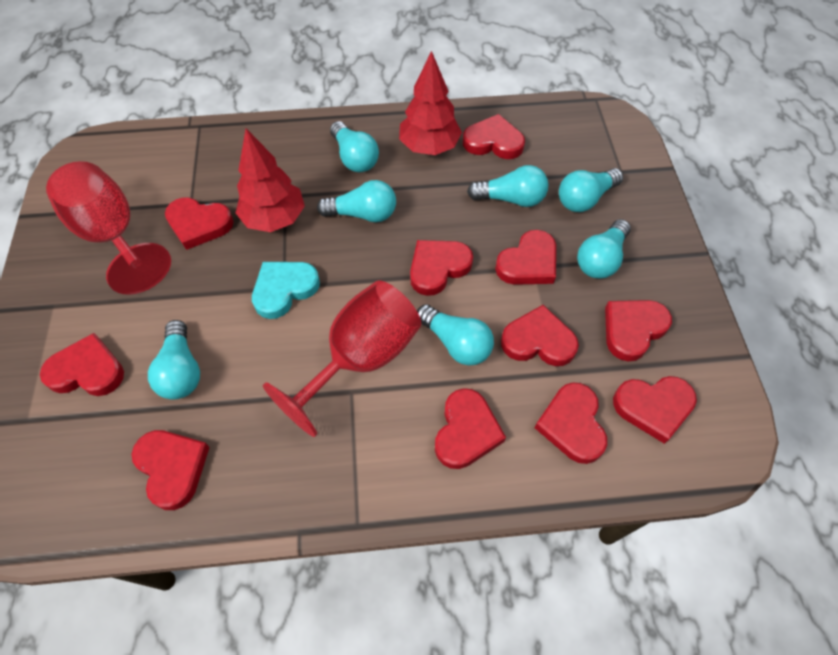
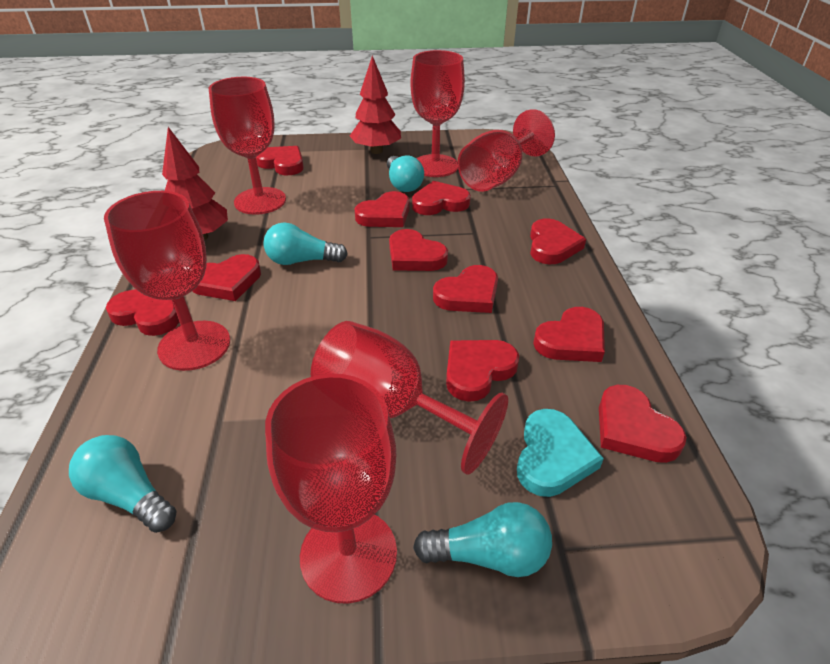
red goblet: 2 -> 6
turquoise light bulb: 7 -> 4

